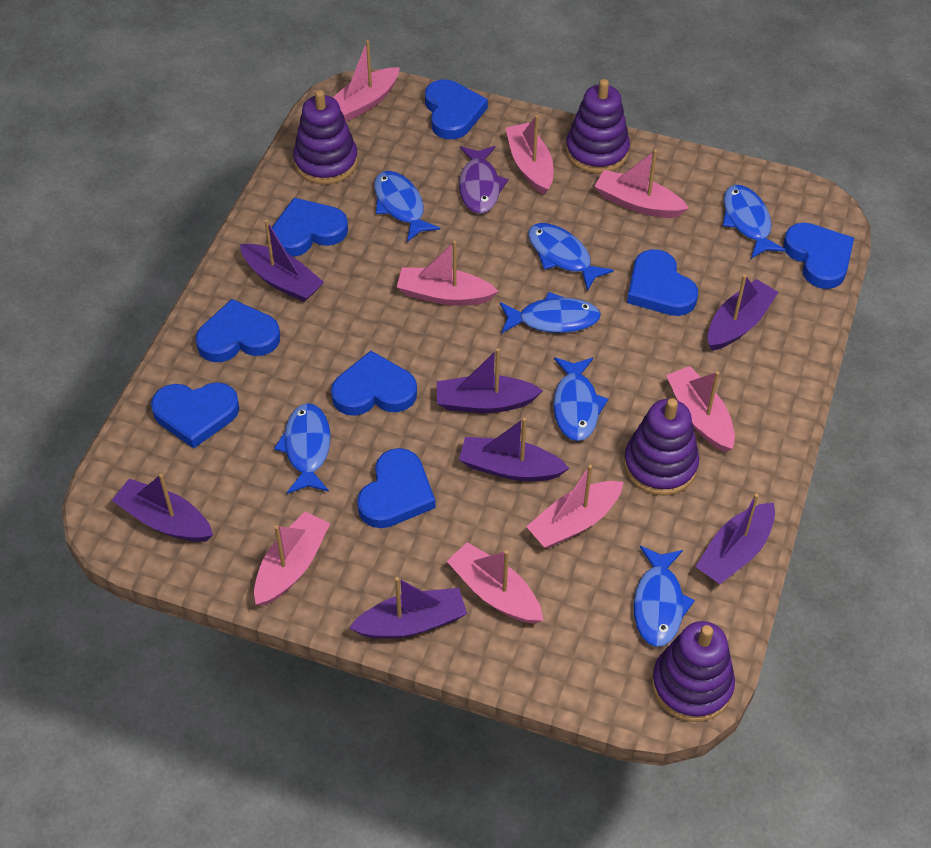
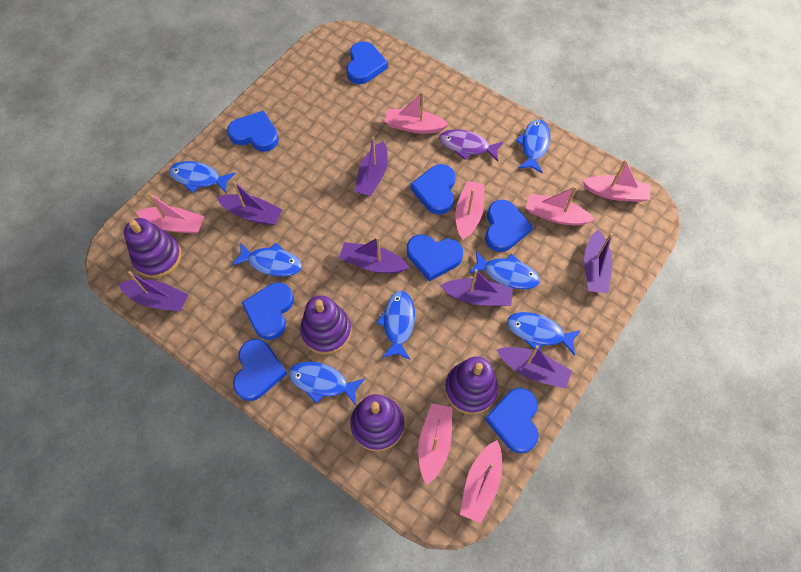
pink boat: 8 -> 7

